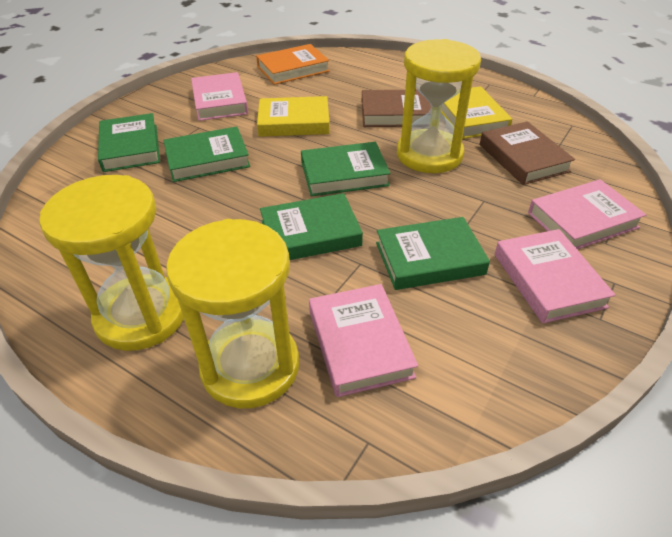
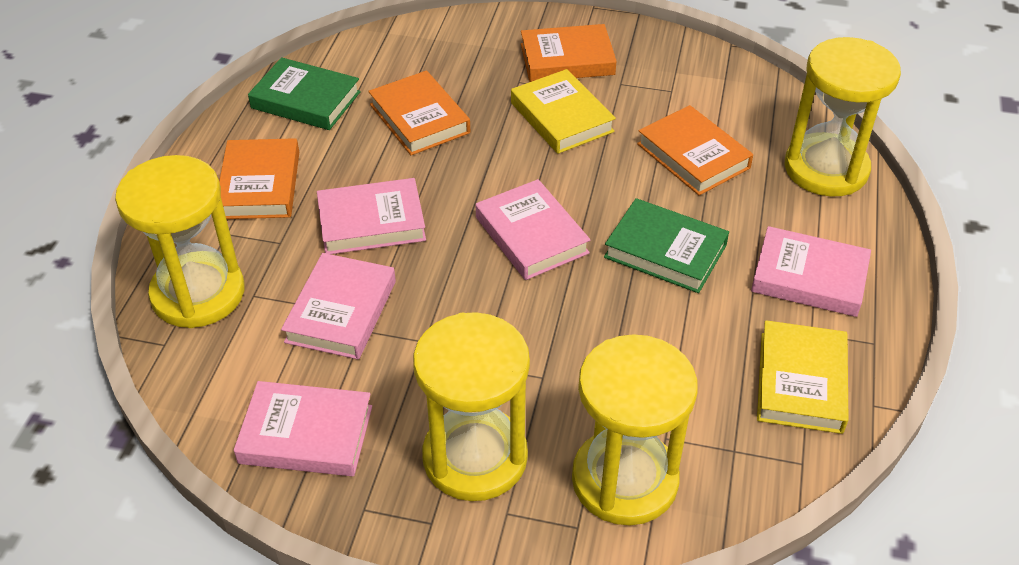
brown book: 2 -> 0
green book: 5 -> 2
orange book: 1 -> 4
pink book: 4 -> 5
yellow hourglass: 3 -> 4

